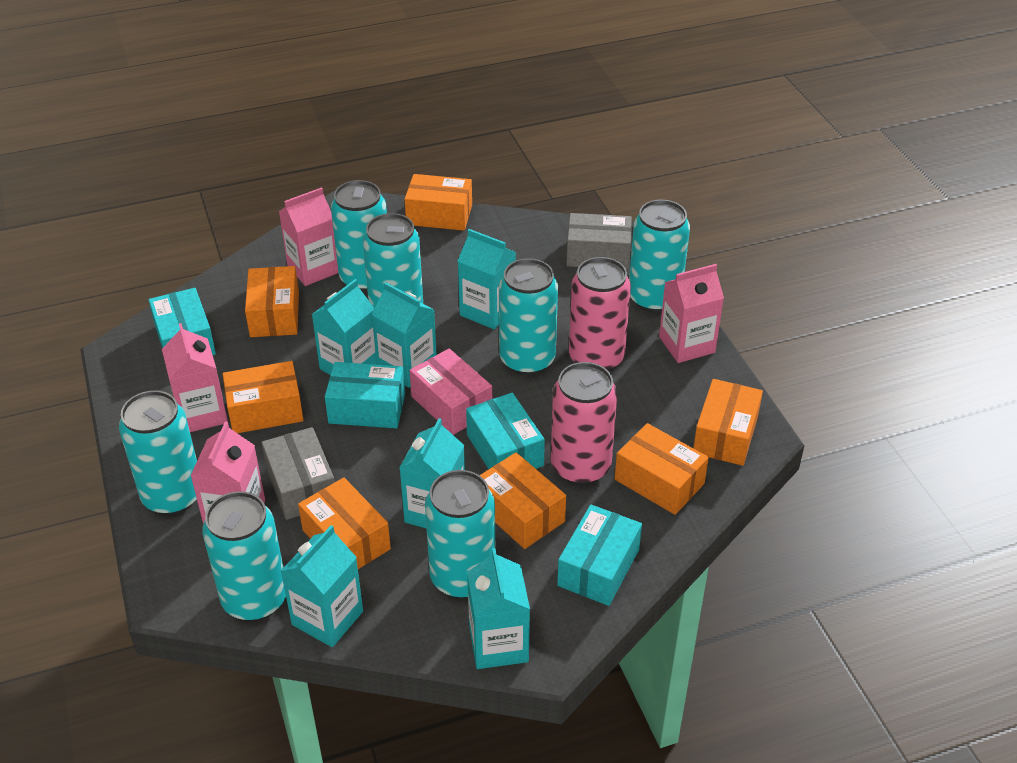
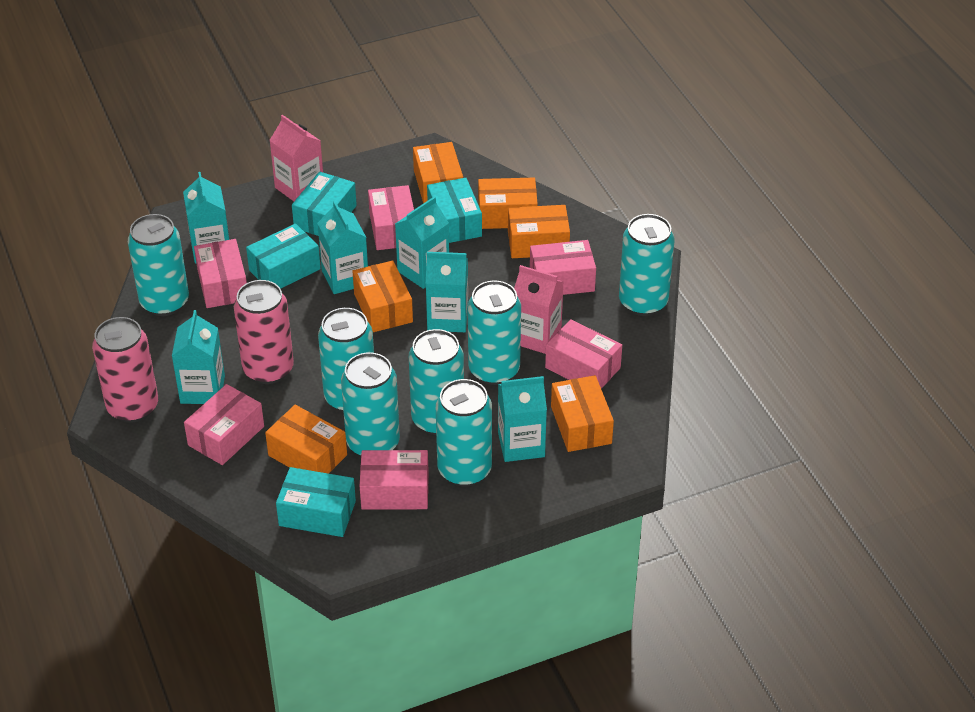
grey box: 2 -> 0
orange box: 7 -> 6
pink box: 1 -> 6
pink carton: 4 -> 2

